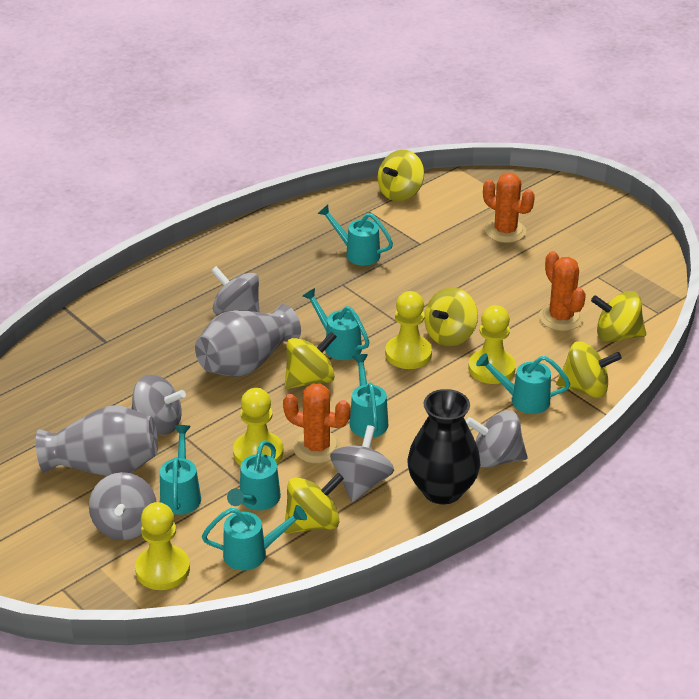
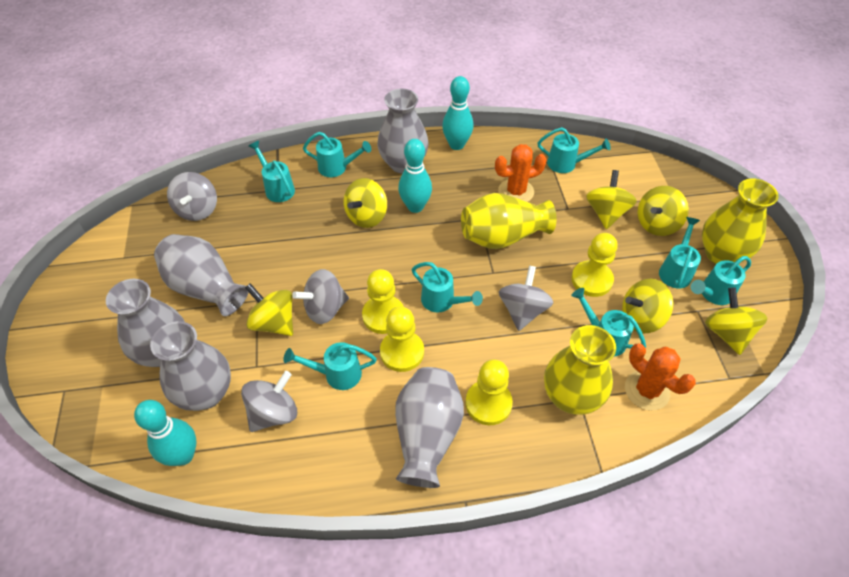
black vase: 1 -> 0
grey spinning top: 5 -> 4
grey vase: 2 -> 5
orange cactus: 3 -> 2
turquoise bowling pin: 0 -> 3
turquoise watering can: 7 -> 8
yellow vase: 0 -> 3

